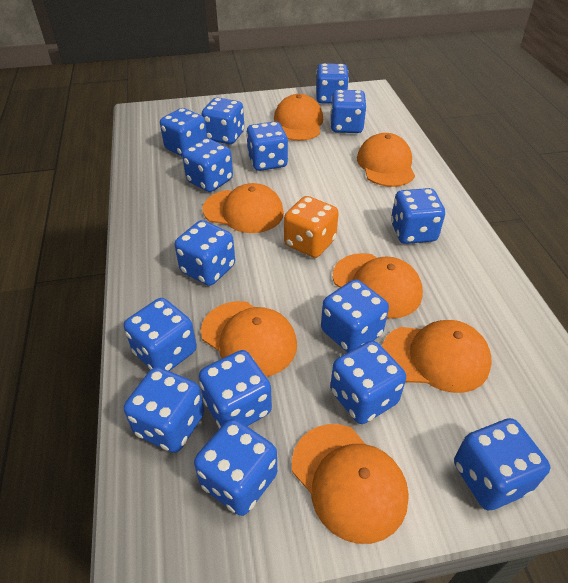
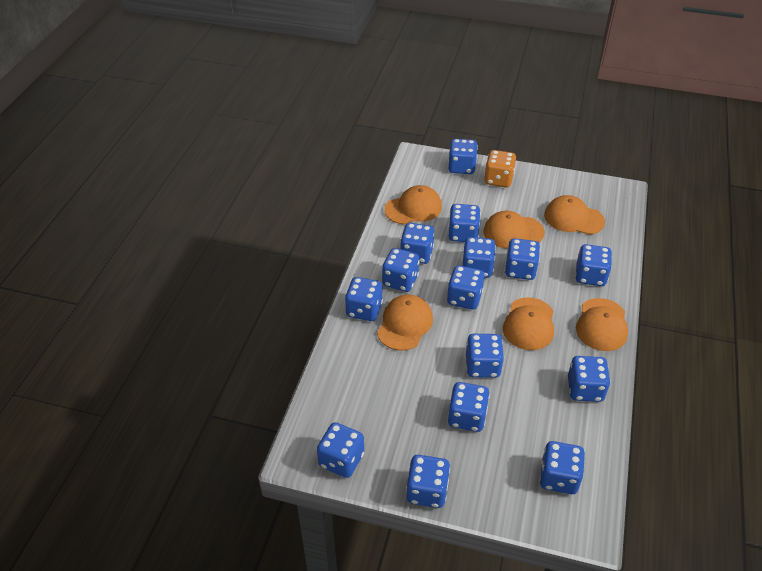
orange cap: 7 -> 6

